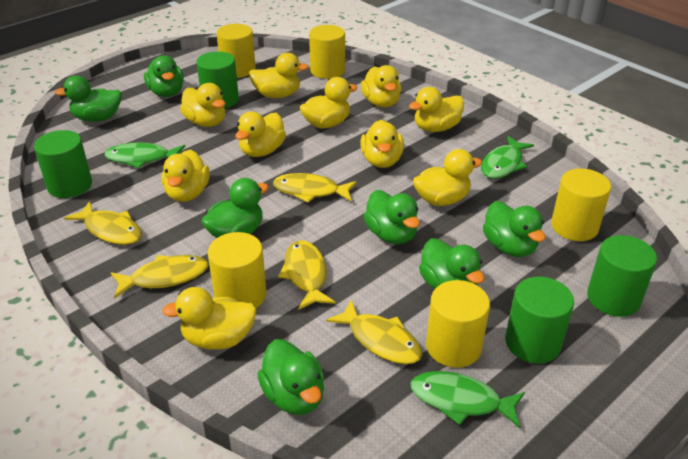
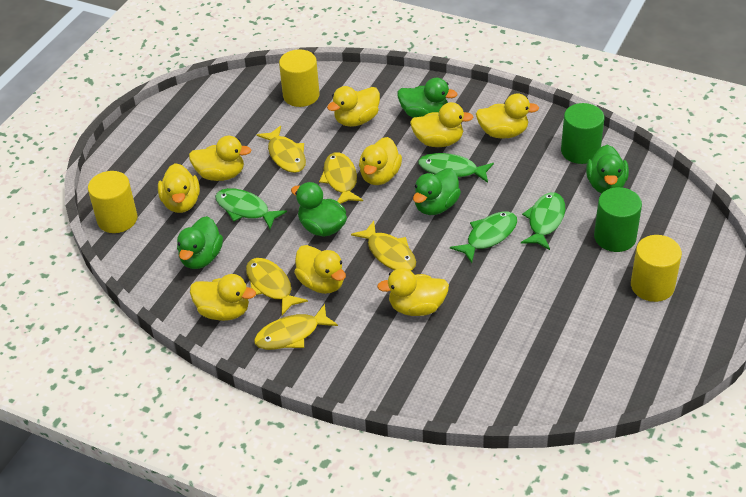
green cylinder: 4 -> 2
green duck: 7 -> 5
green fish: 3 -> 4
yellow cylinder: 5 -> 3
yellow duck: 10 -> 9

